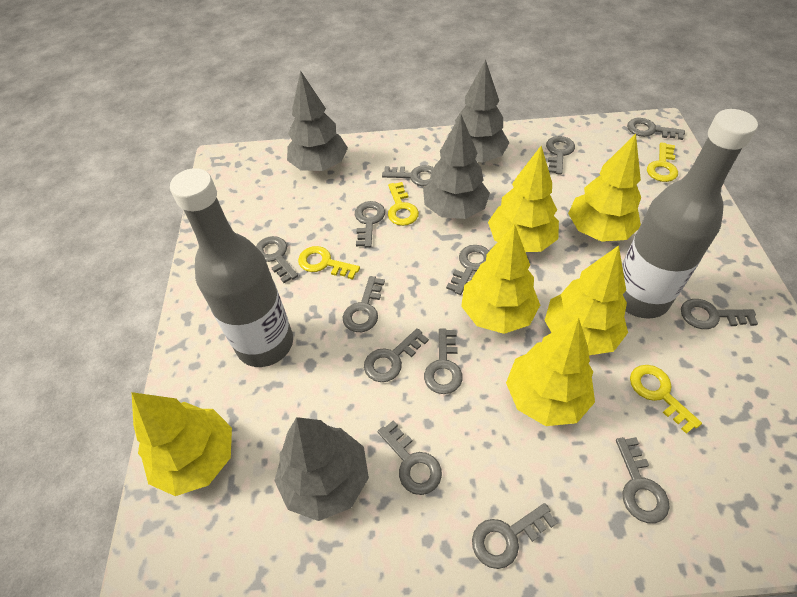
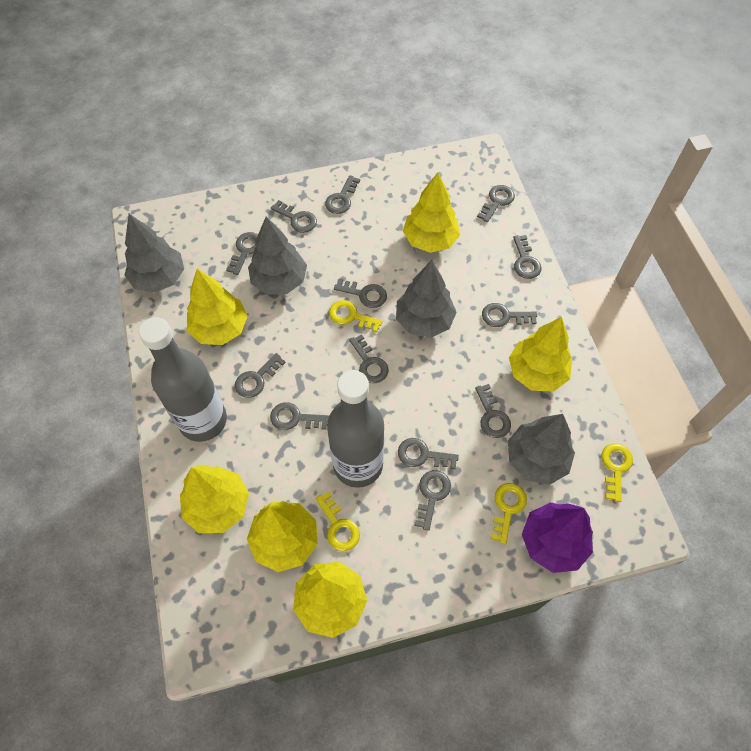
purple tree: 0 -> 1

